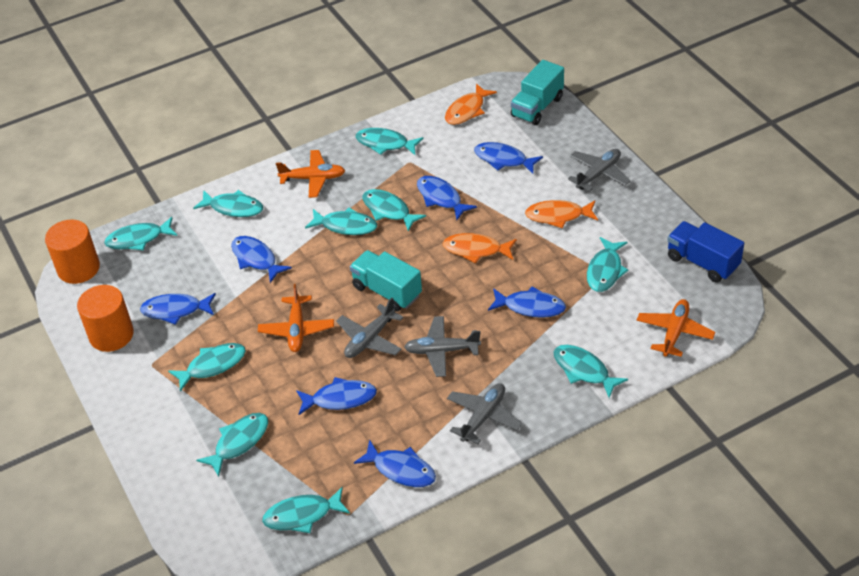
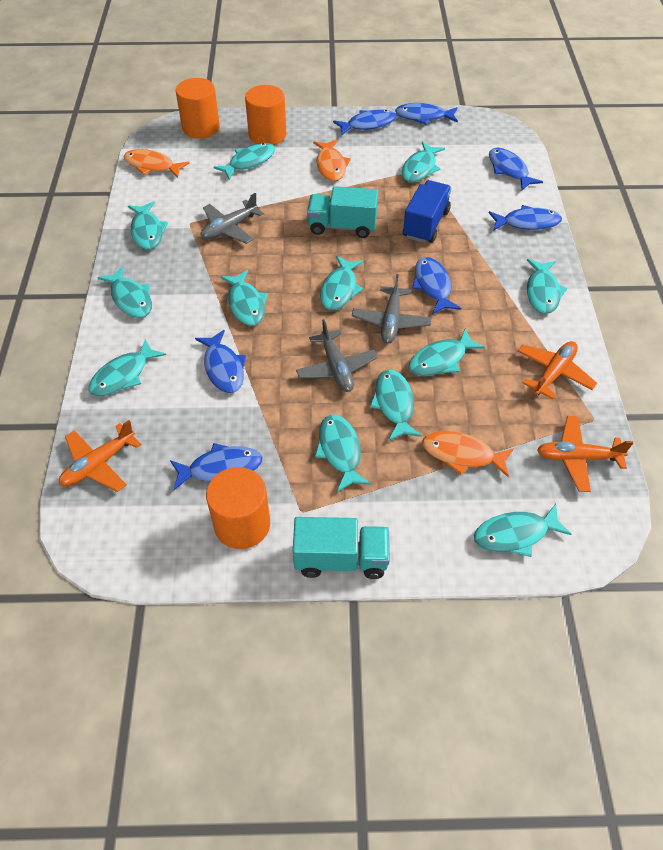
grey plane: 4 -> 3
orange cylinder: 2 -> 3
turquoise fish: 10 -> 12

